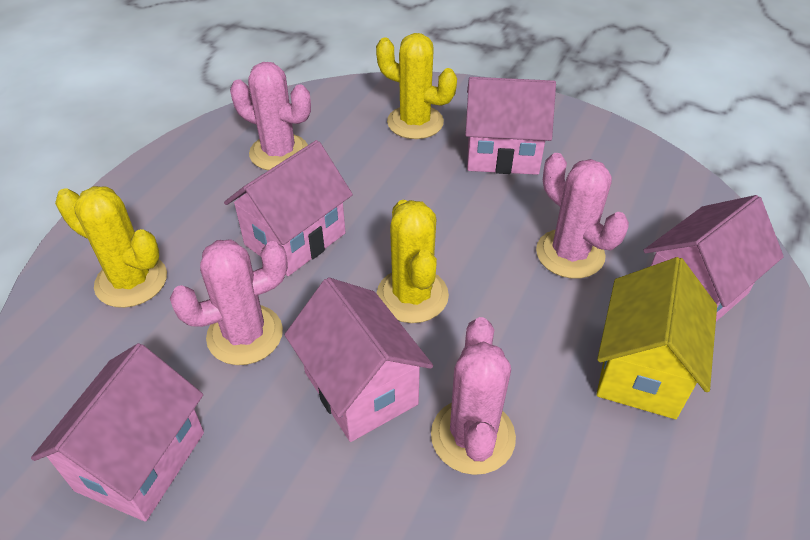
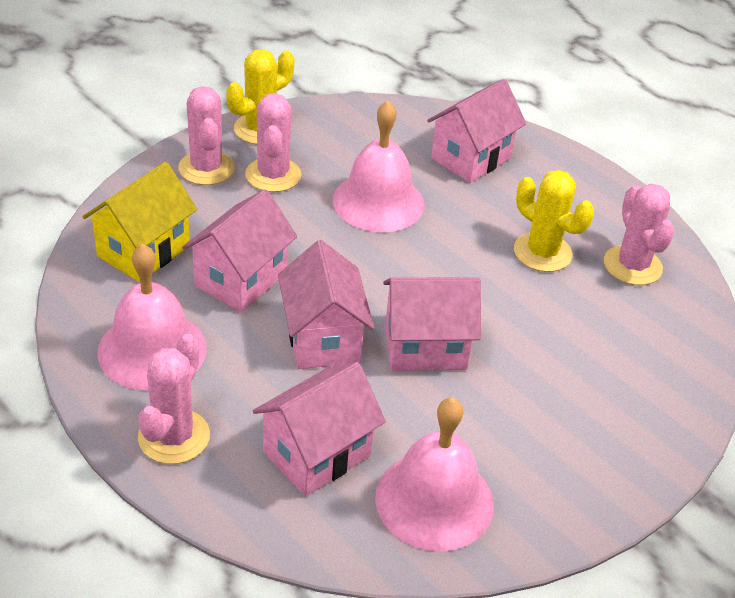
pink bell: 0 -> 3
yellow cactus: 3 -> 2

